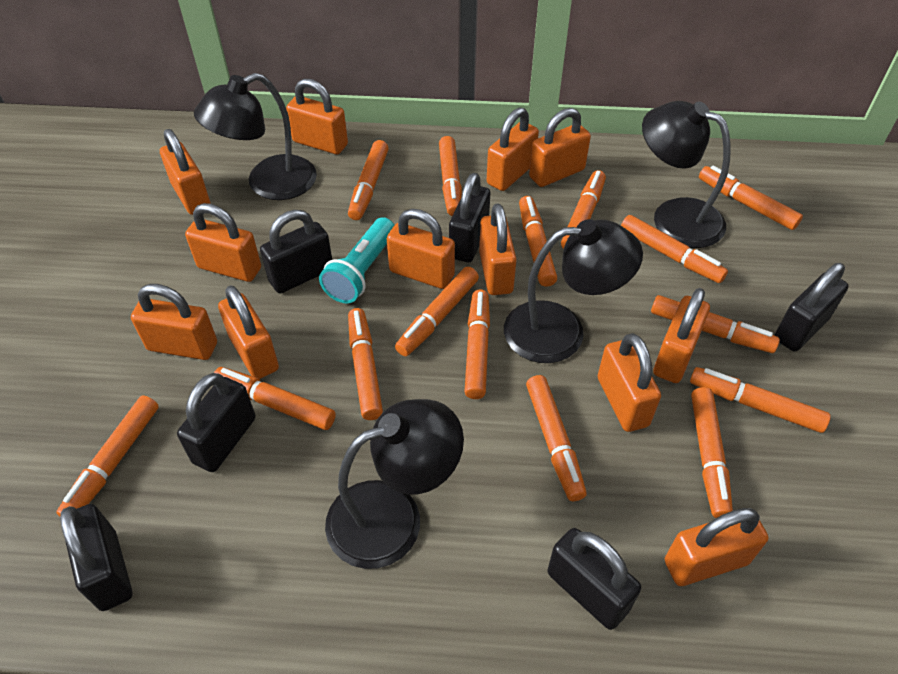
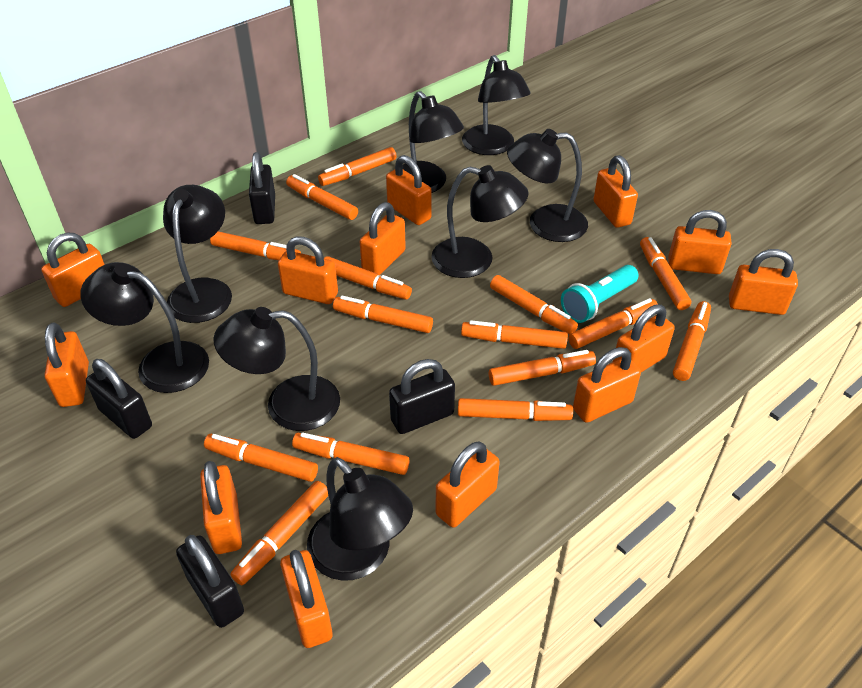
black lamp: 4 -> 8
black padlock: 6 -> 4
orange padlock: 12 -> 13

